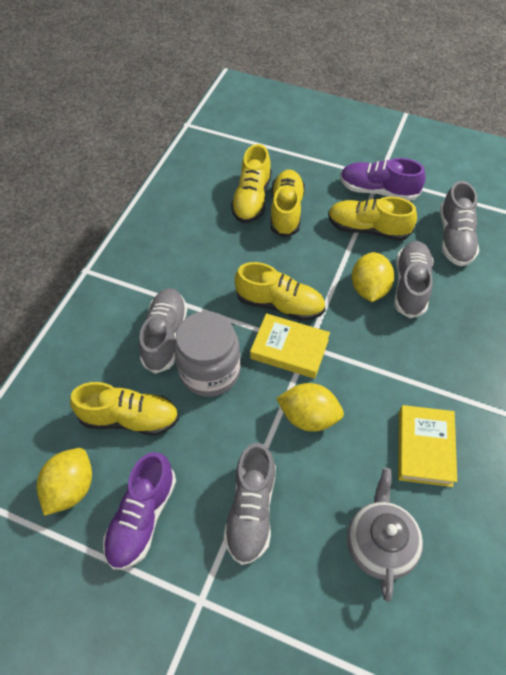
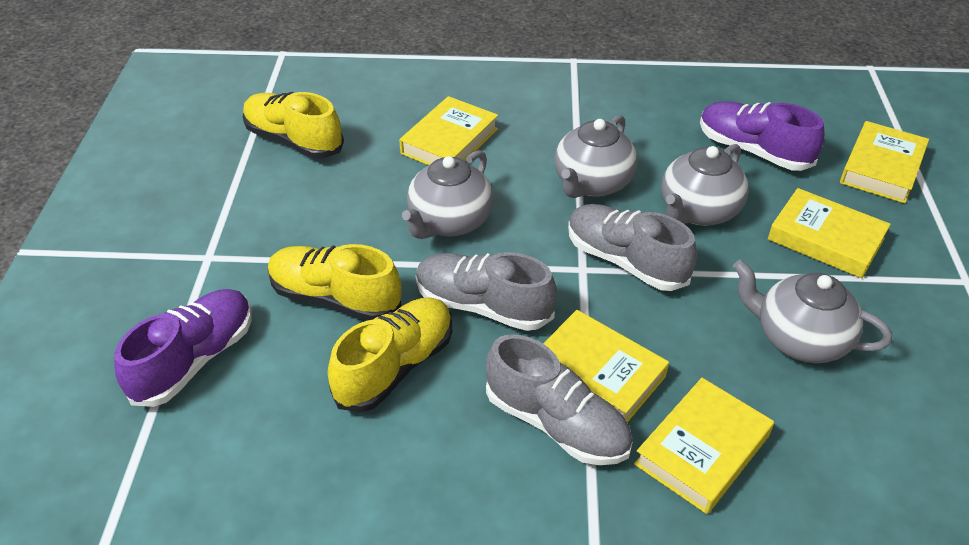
grey jar: 1 -> 0
grey shoe: 4 -> 3
grey teapot: 1 -> 4
yellow book: 2 -> 5
yellow lemon: 3 -> 0
yellow shoe: 5 -> 3

